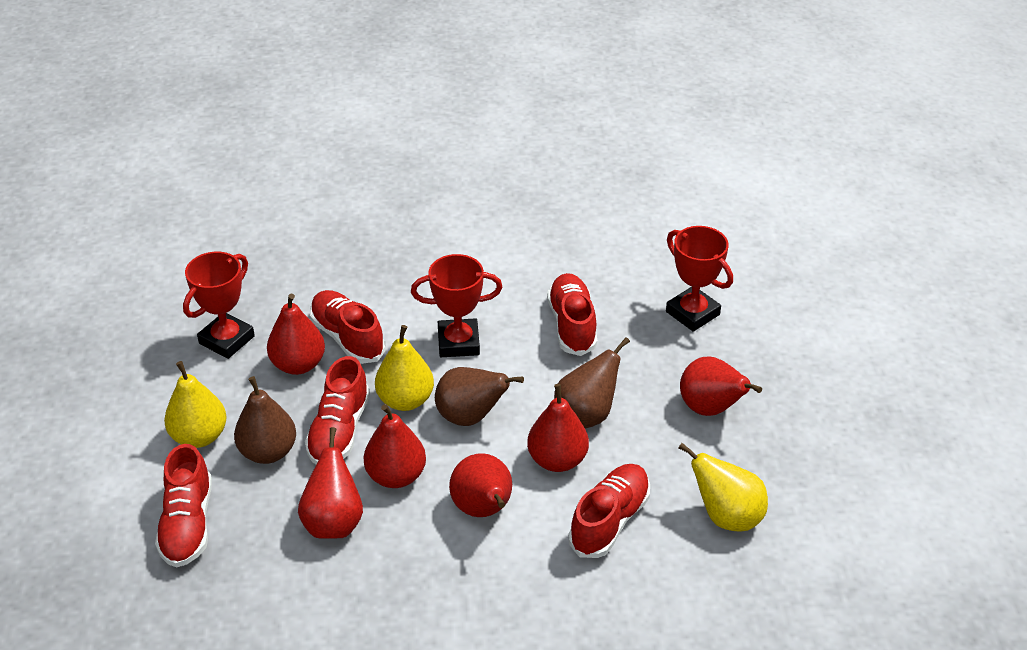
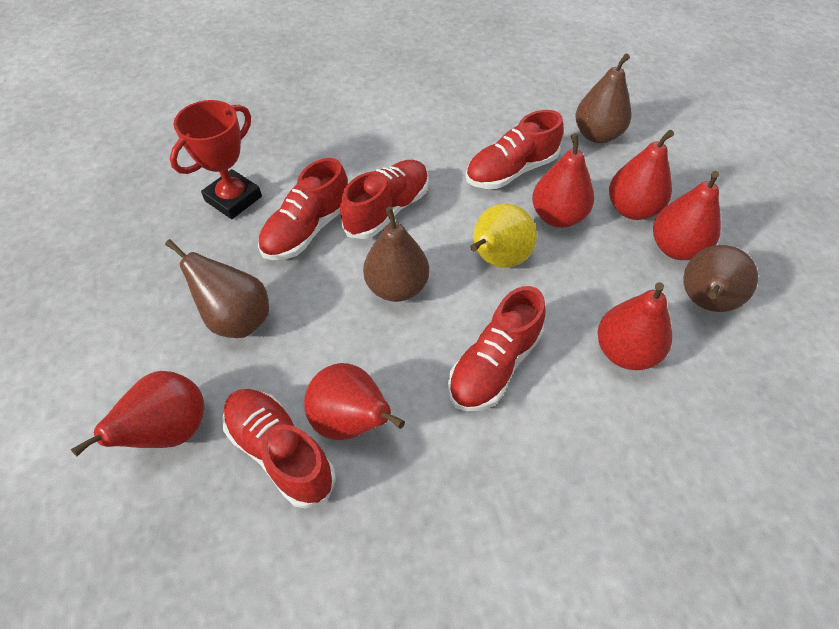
brown pear: 3 -> 4
red trophy: 3 -> 1
yellow pear: 3 -> 1

